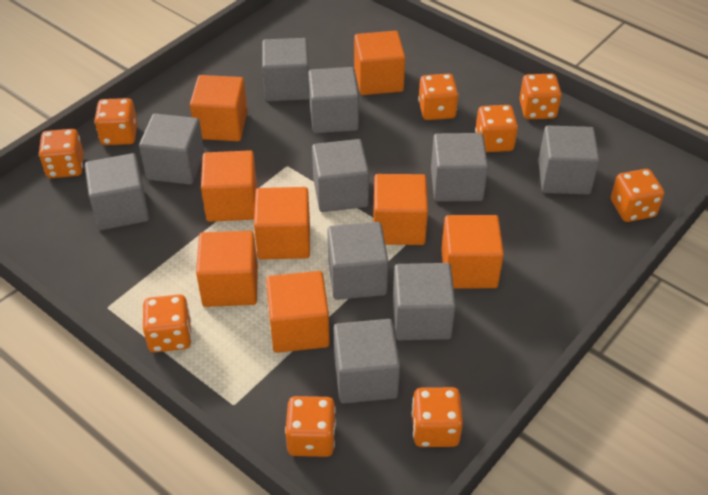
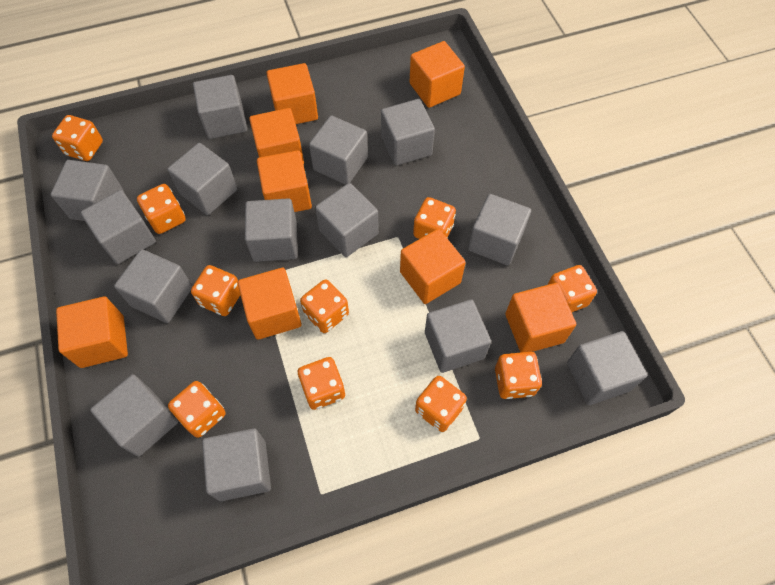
grey cube: 10 -> 14
orange dice: 9 -> 10

